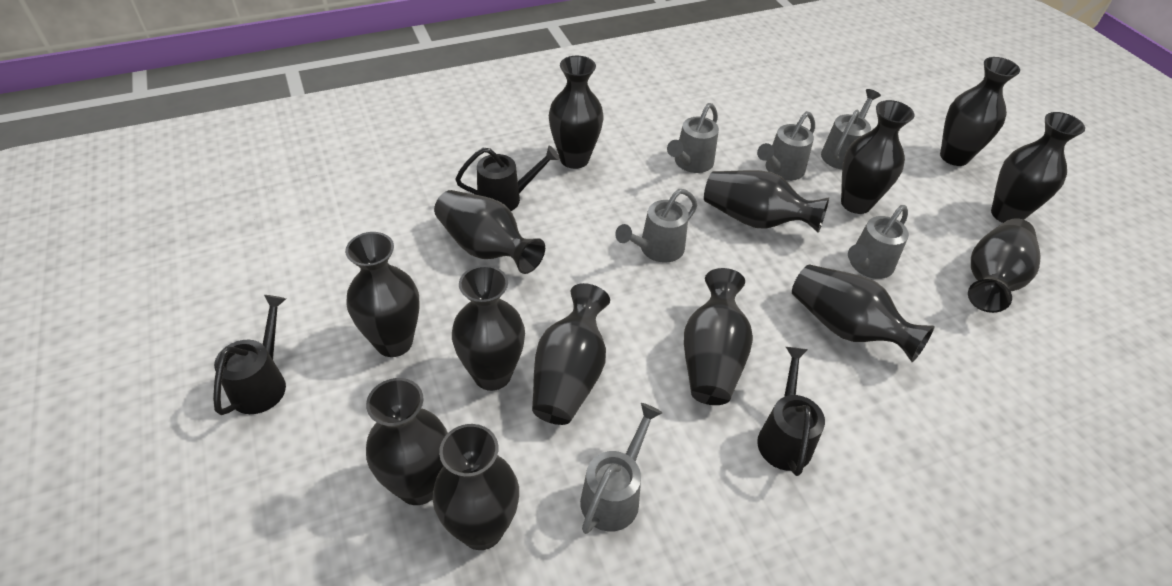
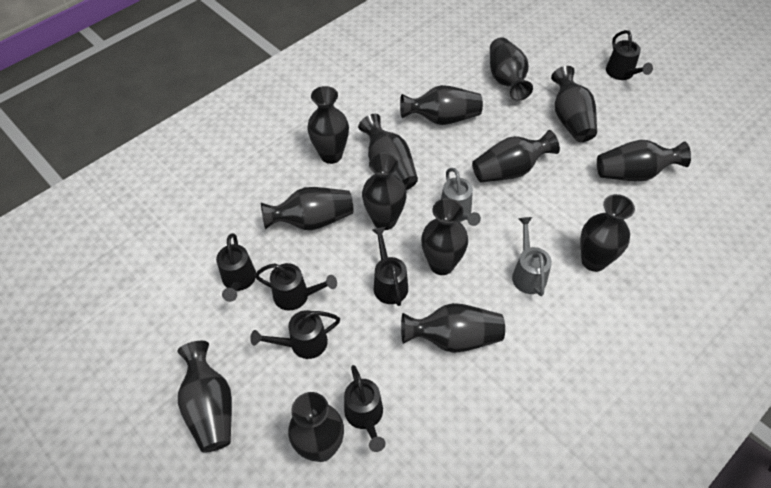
black watering can: 3 -> 6
grey watering can: 6 -> 2

